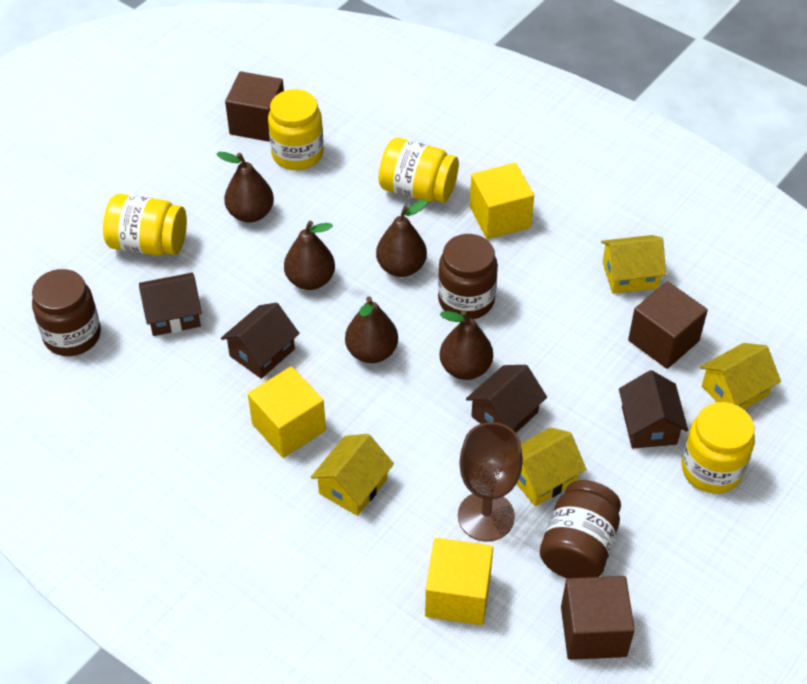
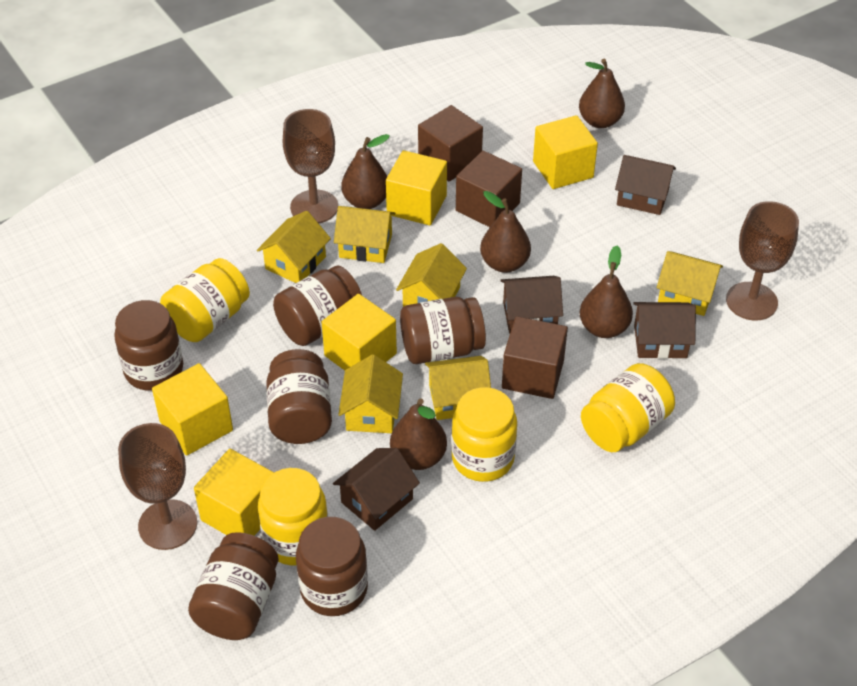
brown goblet: 1 -> 3
brown jar: 3 -> 6
yellow cube: 3 -> 5
yellow house: 4 -> 6

